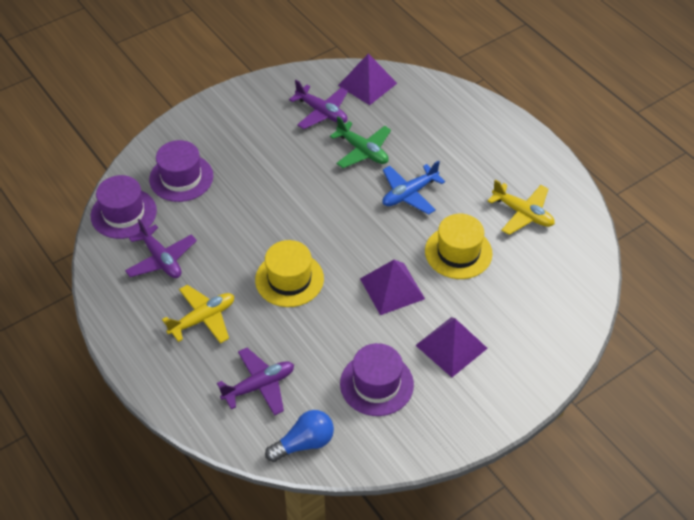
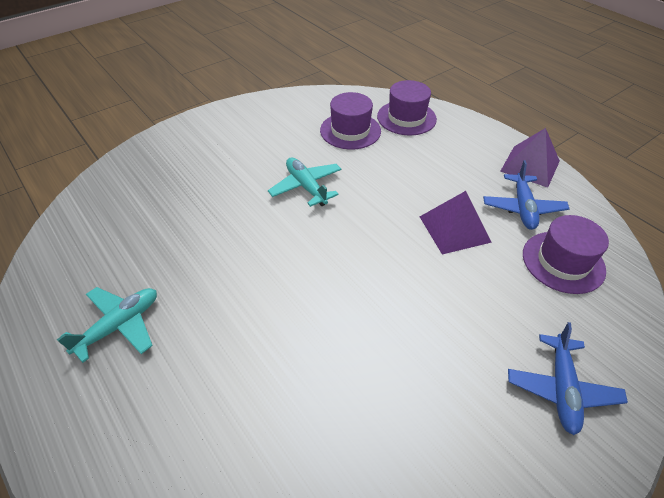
blue light bulb: 1 -> 0
blue plane: 1 -> 2
green plane: 1 -> 0
purple plane: 3 -> 0
purple pyramid: 3 -> 2
turquoise plane: 0 -> 2
yellow hat: 2 -> 0
yellow plane: 2 -> 0

